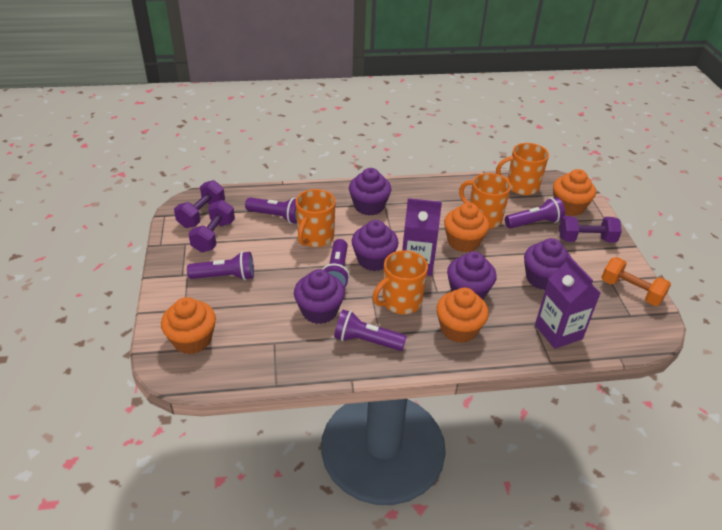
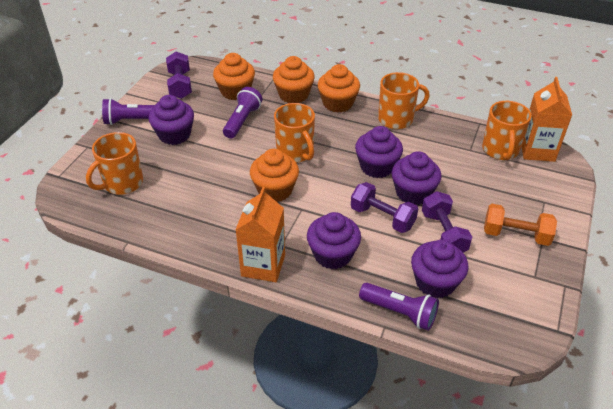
orange carton: 0 -> 2
purple carton: 2 -> 0
purple flashlight: 5 -> 3

